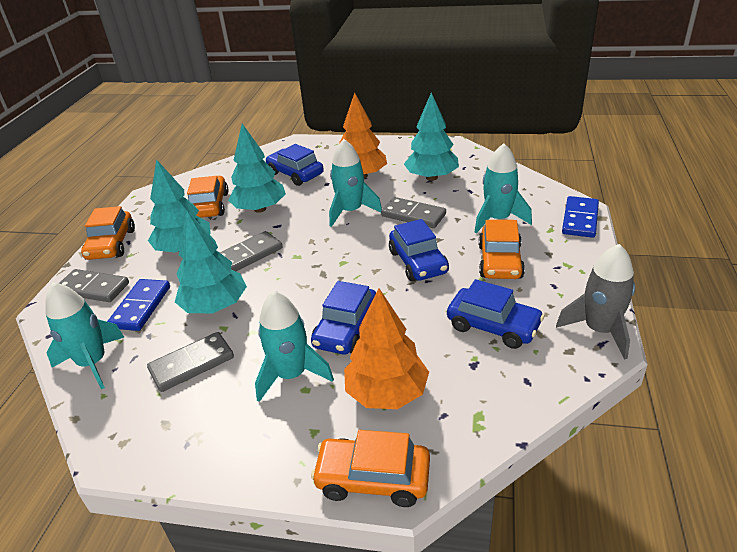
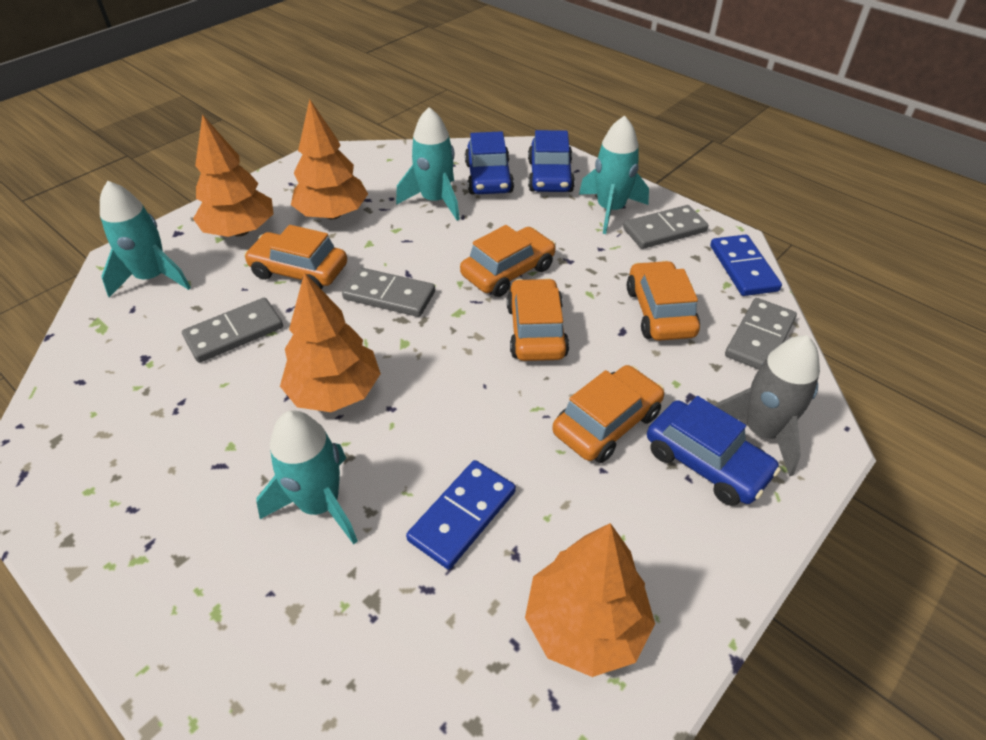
blue car: 4 -> 3
orange car: 4 -> 5
orange tree: 2 -> 4
turquoise tree: 4 -> 0

